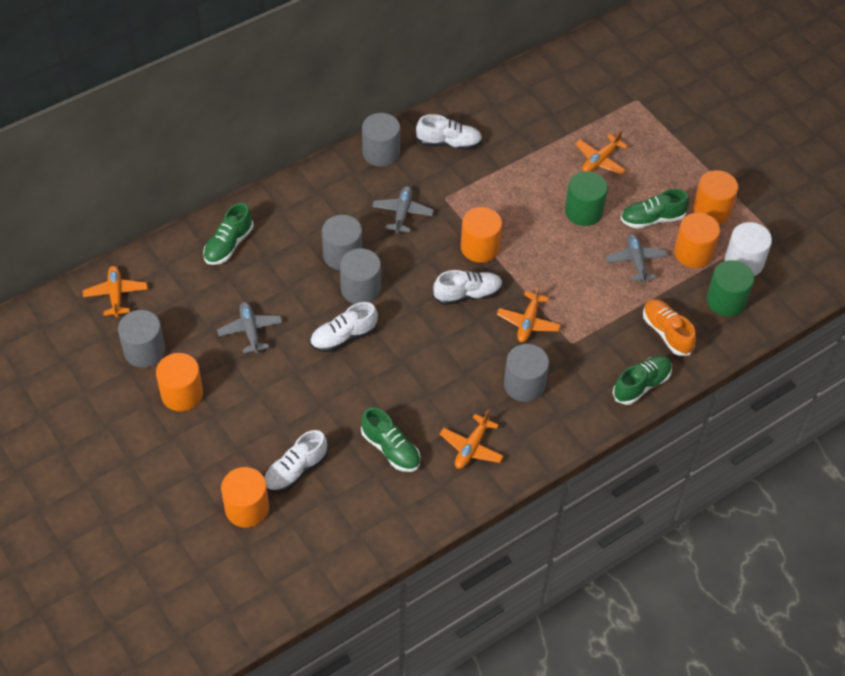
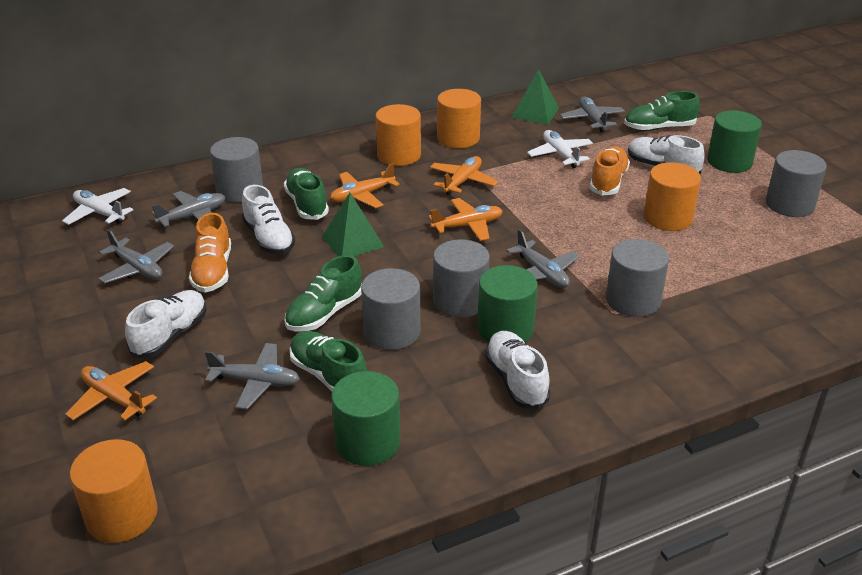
green cylinder: 2 -> 3
green pyramid: 0 -> 2
grey plane: 3 -> 5
orange cylinder: 5 -> 4
orange shoe: 1 -> 2
white cylinder: 1 -> 0
white plane: 0 -> 2

